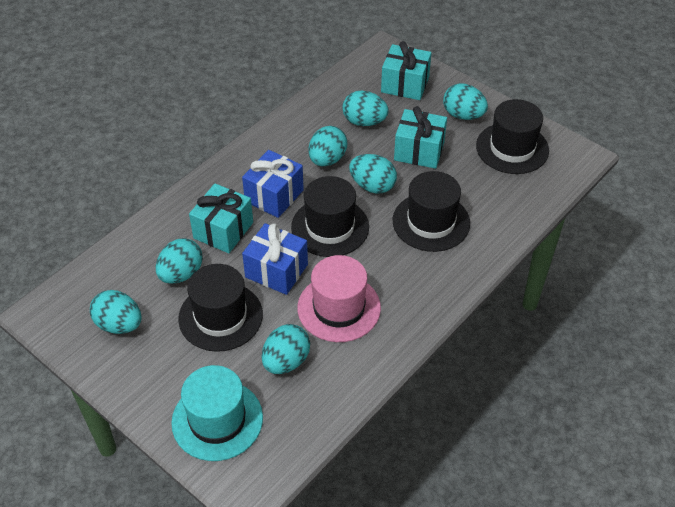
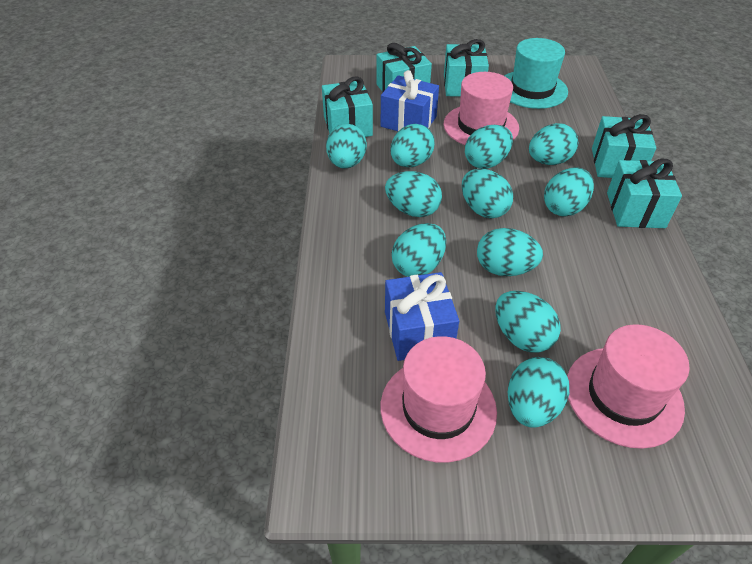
black hat: 4 -> 0
pink hat: 1 -> 3
turquoise egg: 7 -> 11
turquoise gift: 3 -> 5

